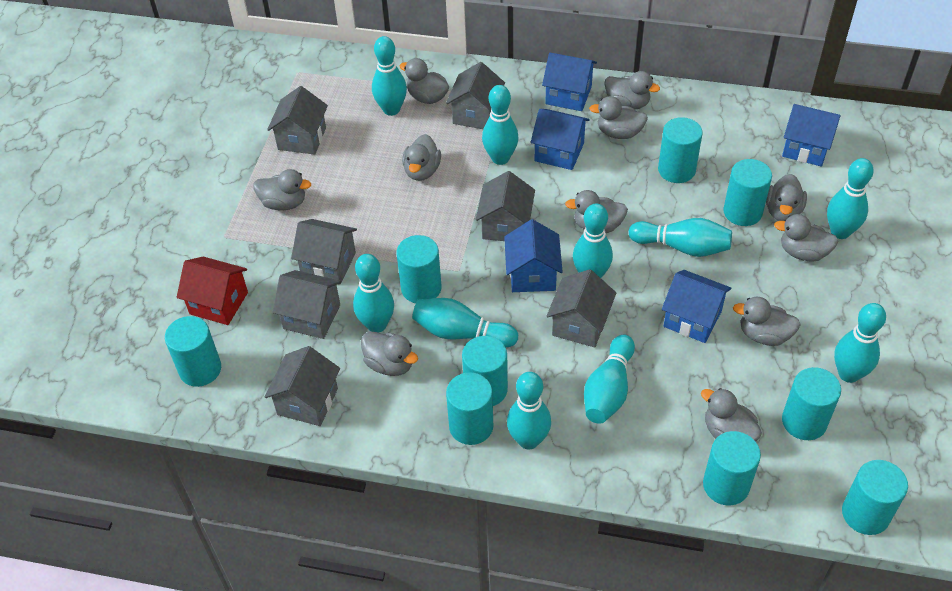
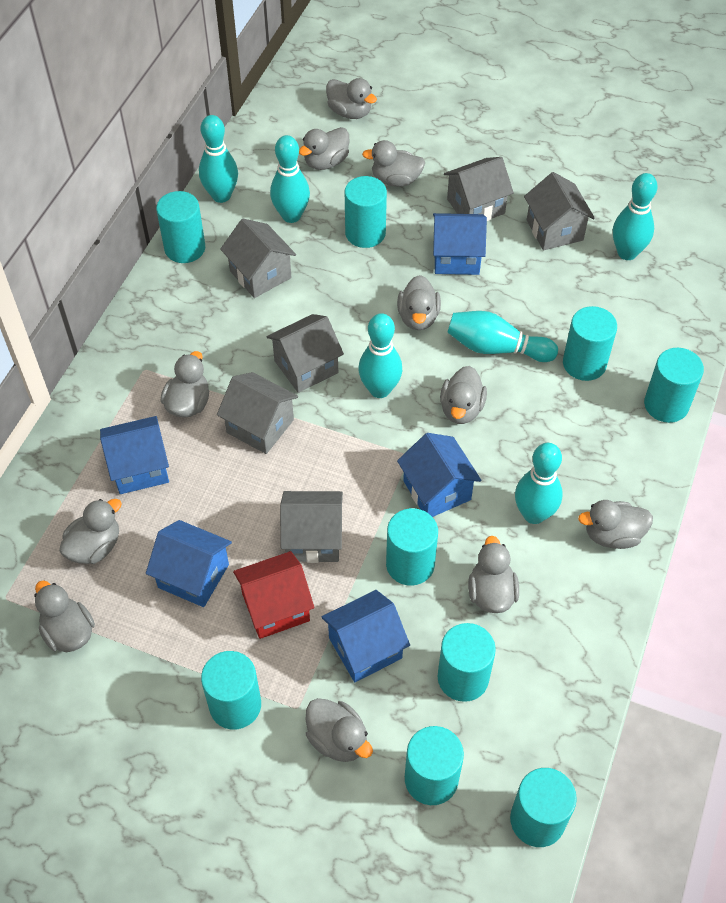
grey house: 7 -> 6
turquoise bowling pin: 10 -> 6

